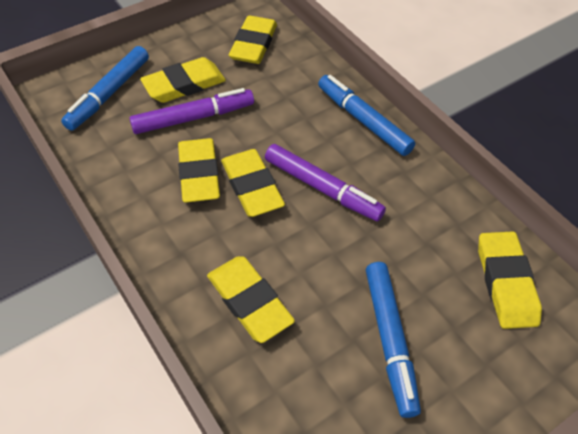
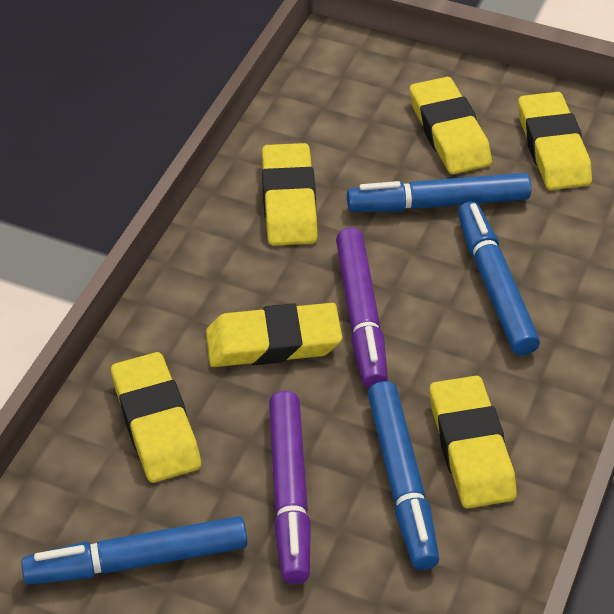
blue marker: 3 -> 4

